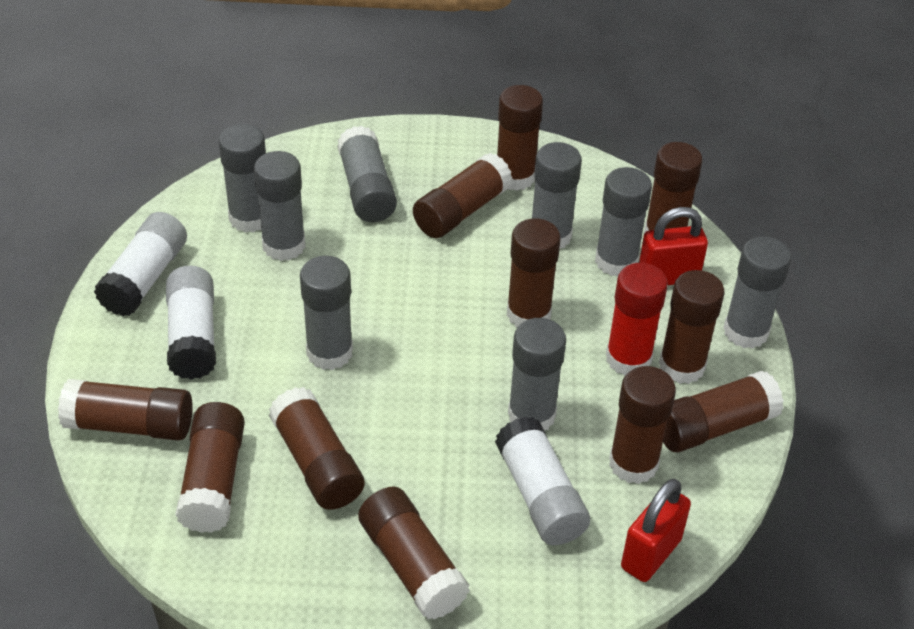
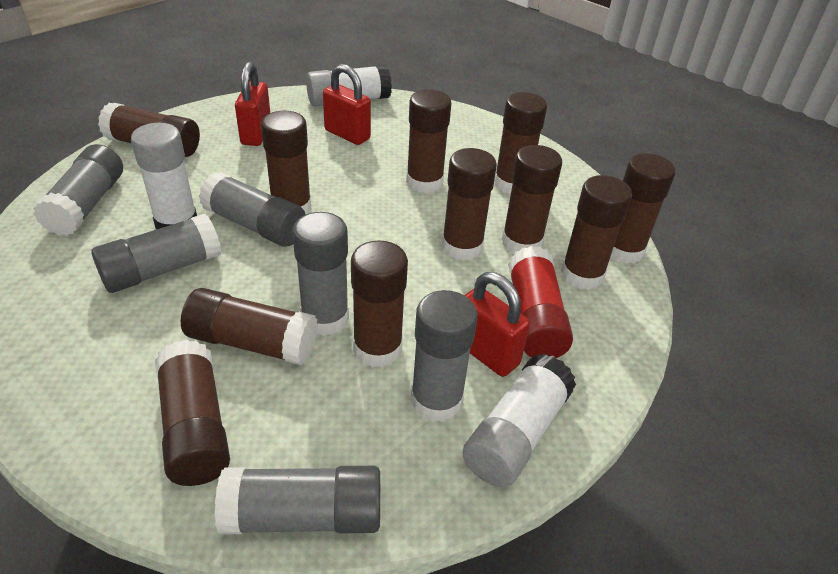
grey glue stick: 8 -> 6
red padlock: 2 -> 3

